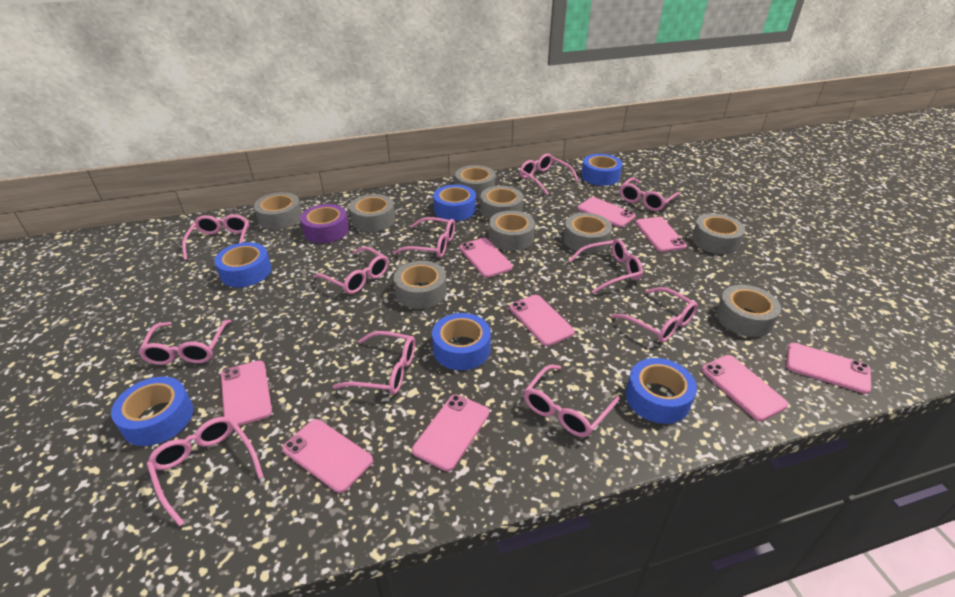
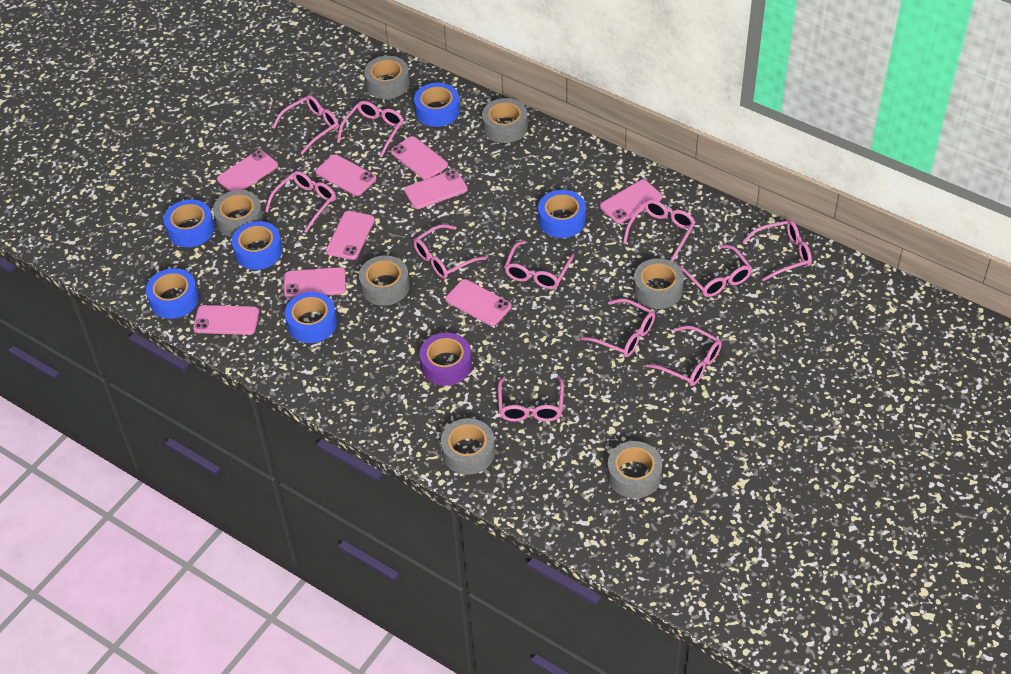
grey tape: 9 -> 7

